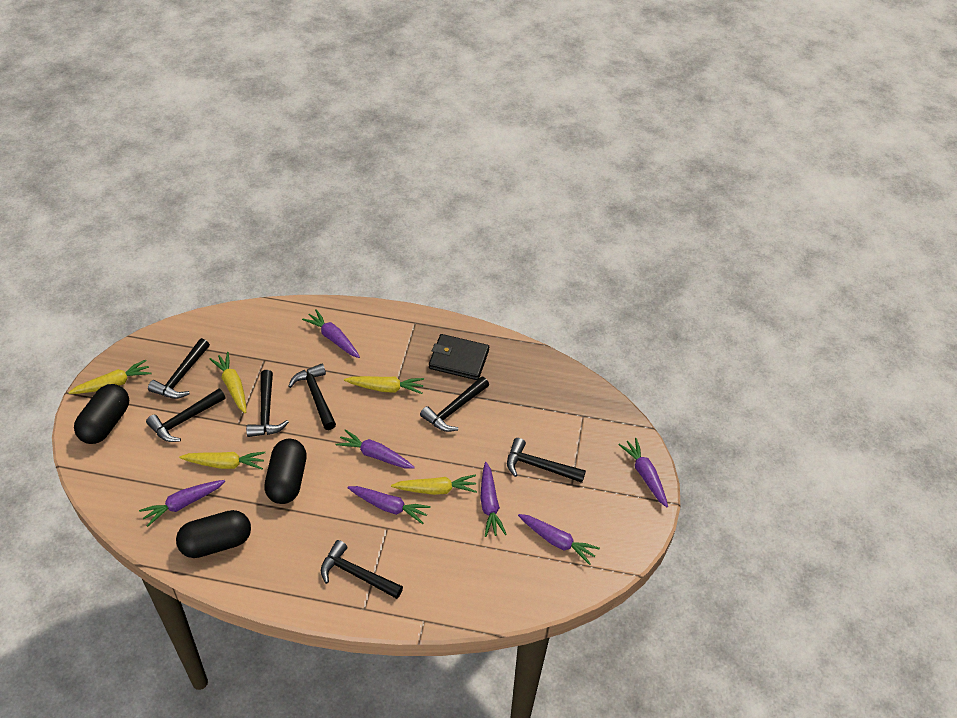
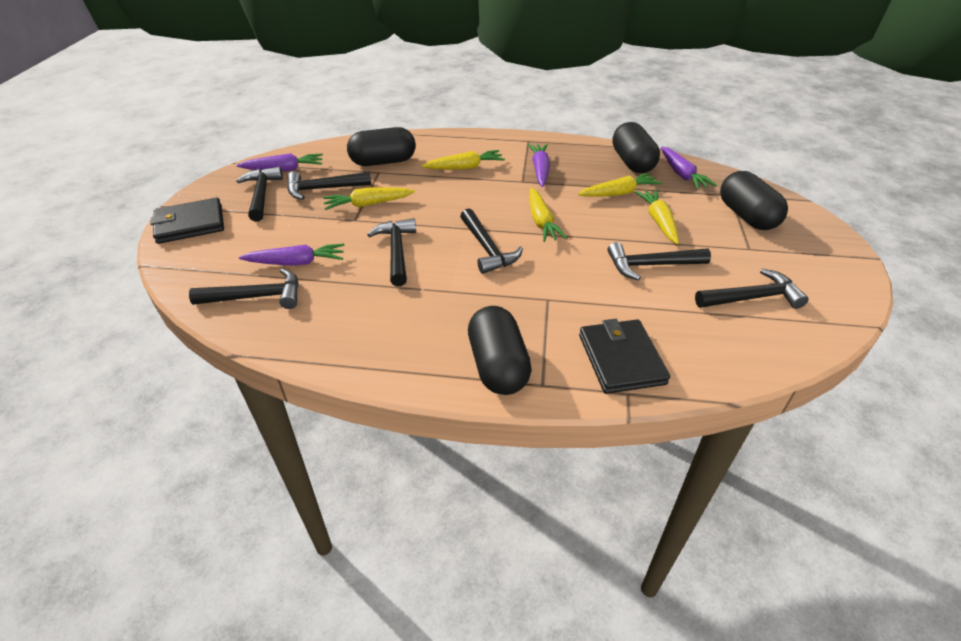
black capsule: 3 -> 4
black wallet: 1 -> 2
purple carrot: 7 -> 4

